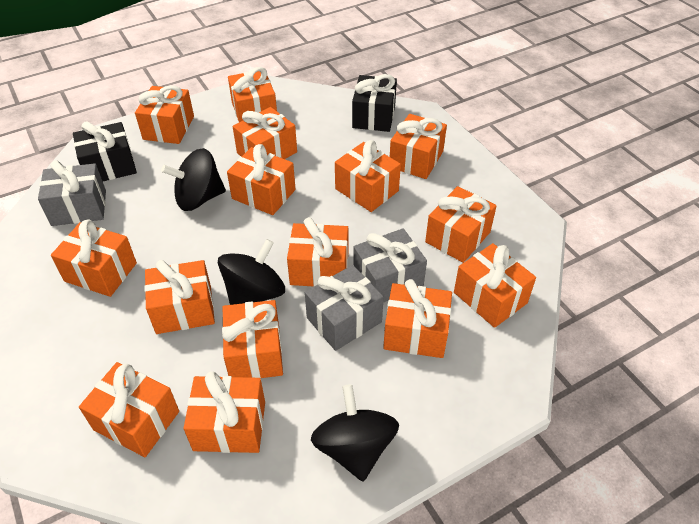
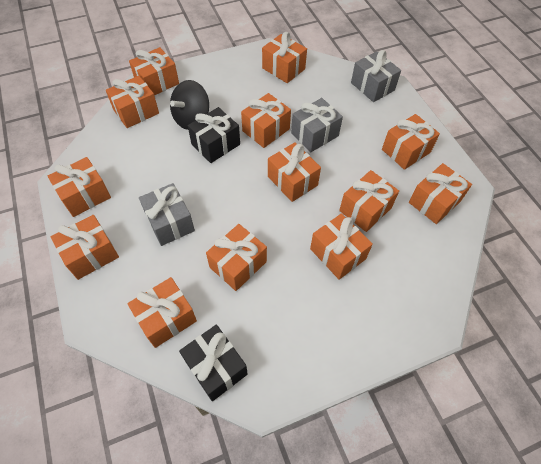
black spinning top: 3 -> 1
orange gift: 15 -> 13

